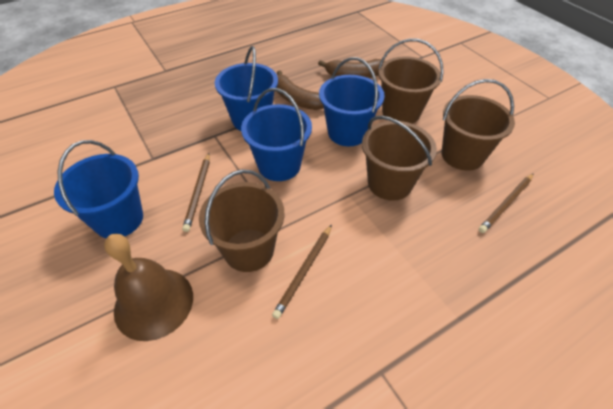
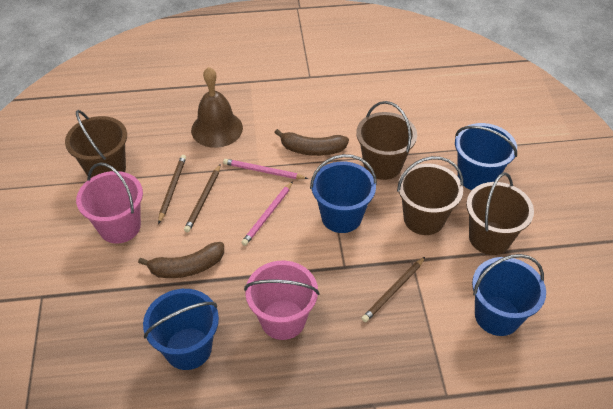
pink bucket: 0 -> 2
pink pencil: 0 -> 2

